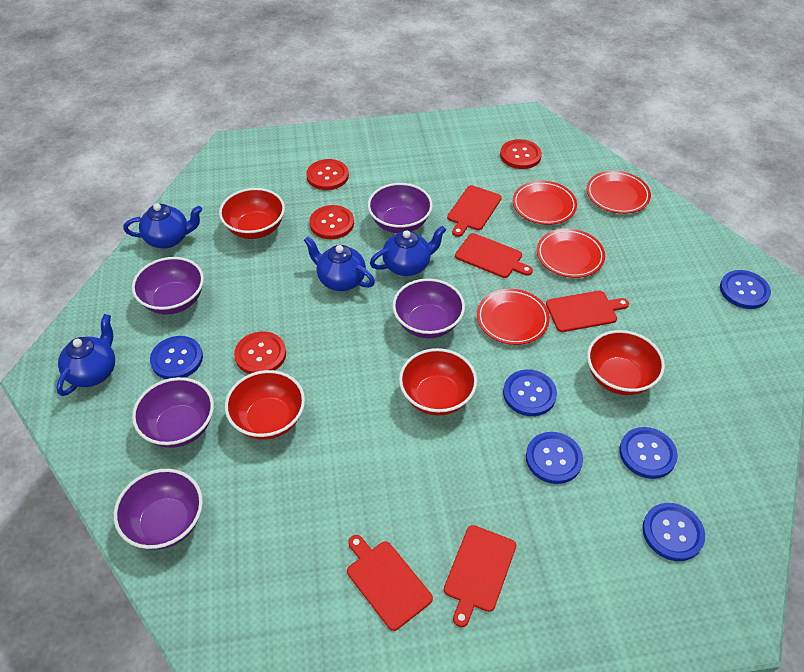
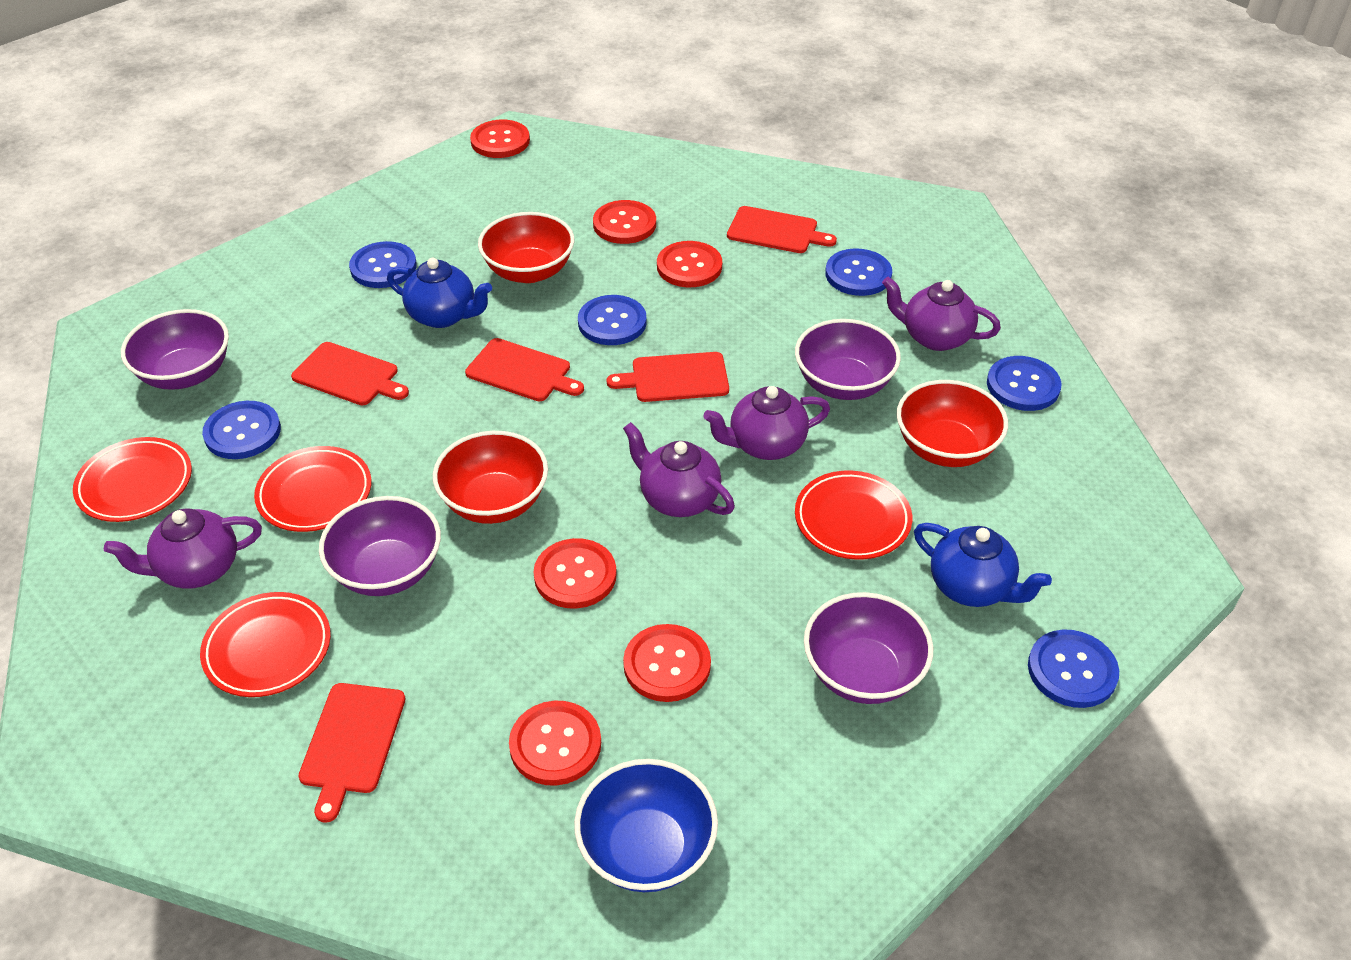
blue bowl: 0 -> 1
blue teapot: 4 -> 2
purple bowl: 5 -> 4
purple teapot: 0 -> 4
red bowl: 4 -> 3
red button: 4 -> 6

